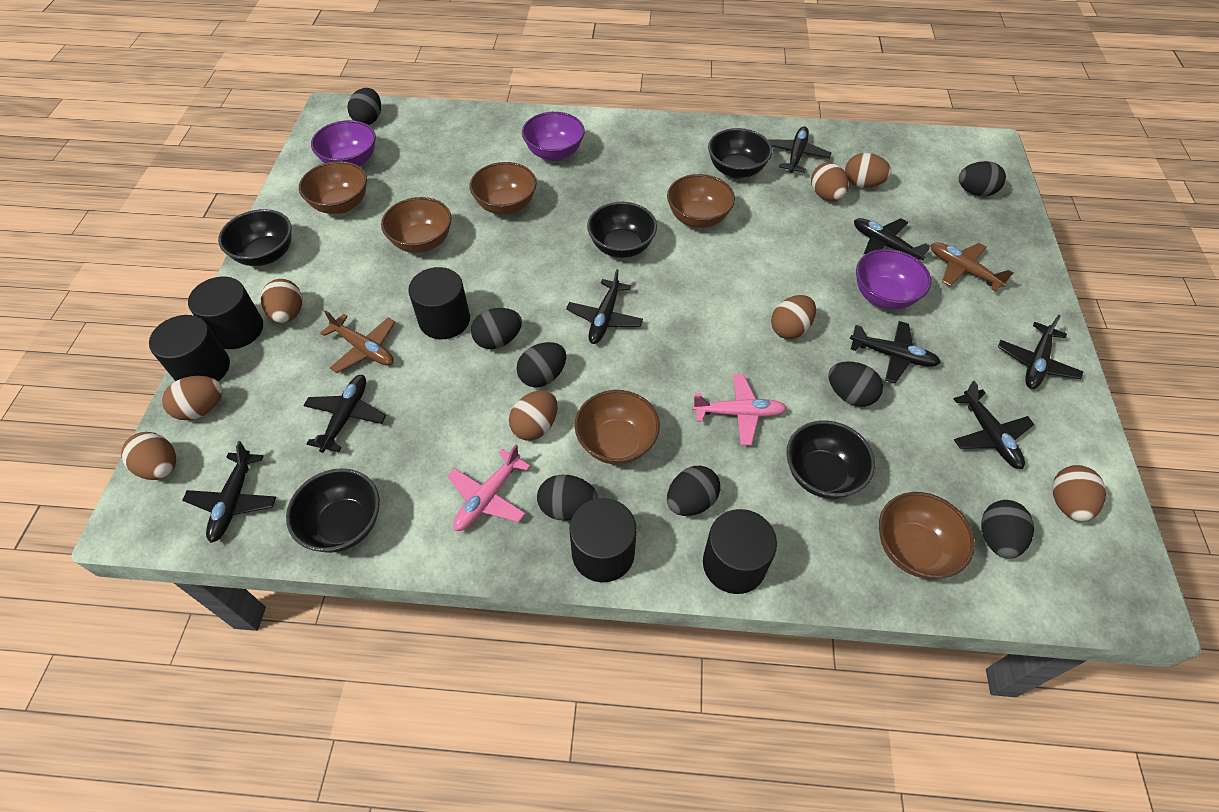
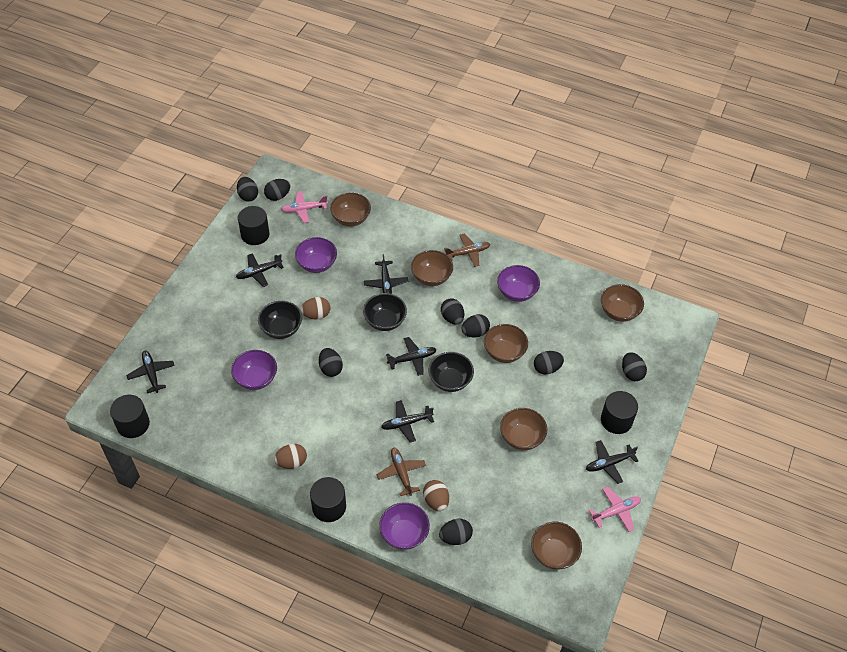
black bowl: 5 -> 3
black cylinder: 5 -> 4
black plane: 8 -> 6
brown egg: 8 -> 3
purple bowl: 3 -> 4

